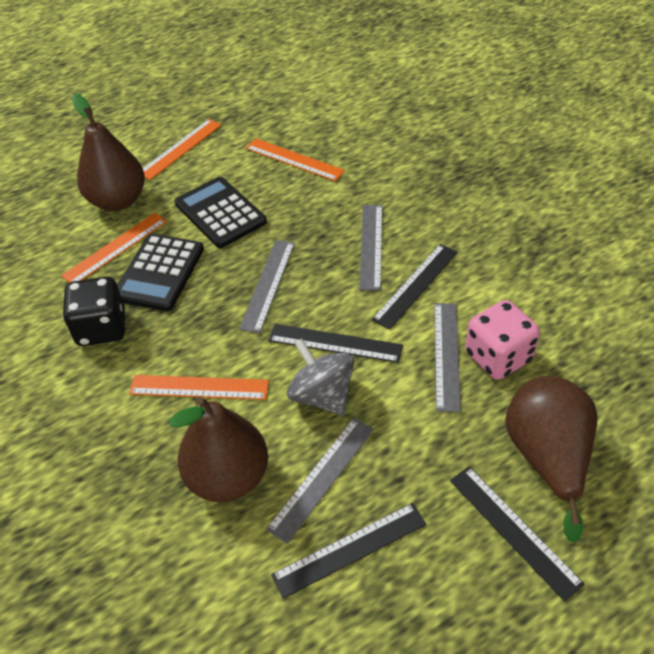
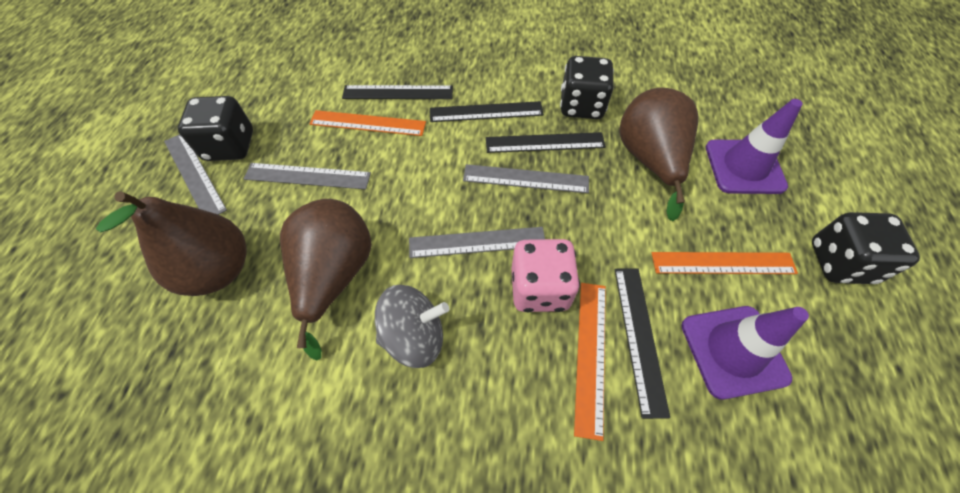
black calculator: 2 -> 0
black dice: 1 -> 3
orange ruler: 4 -> 3
purple traffic cone: 0 -> 2

